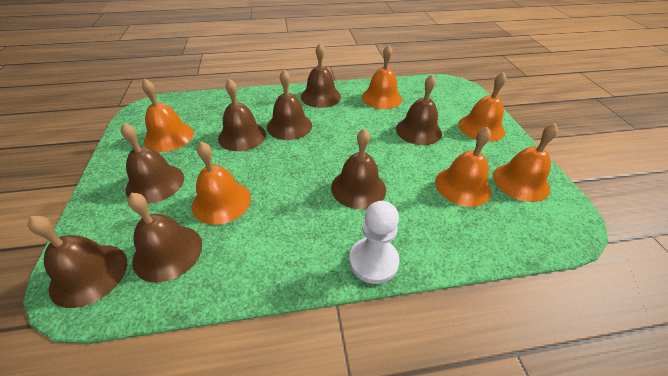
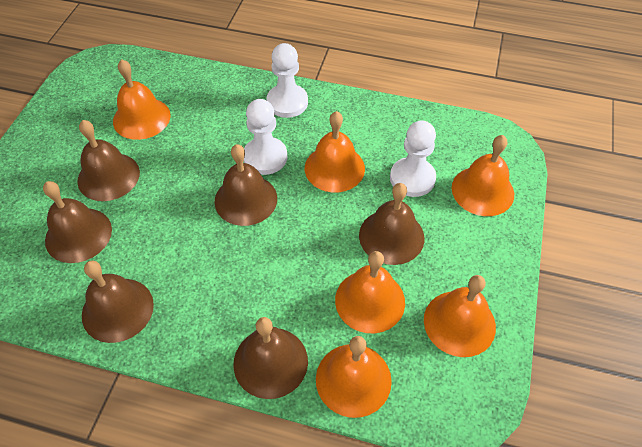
brown bell: 8 -> 6
white pawn: 1 -> 3

